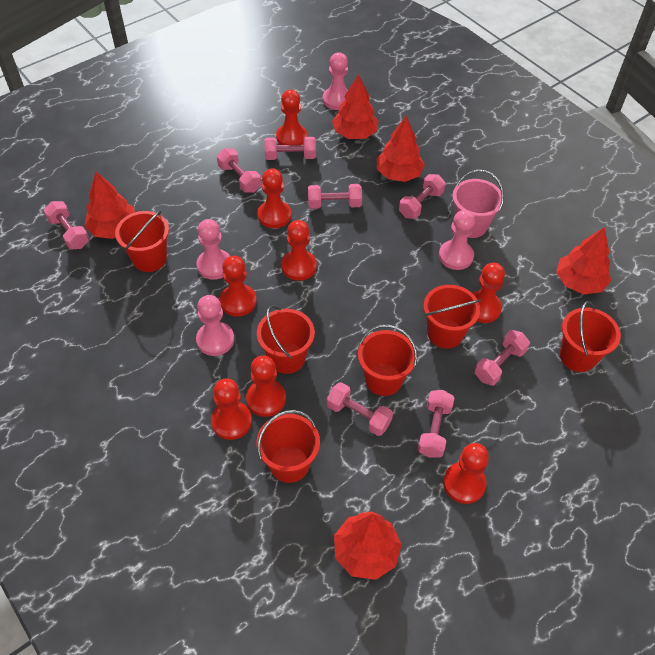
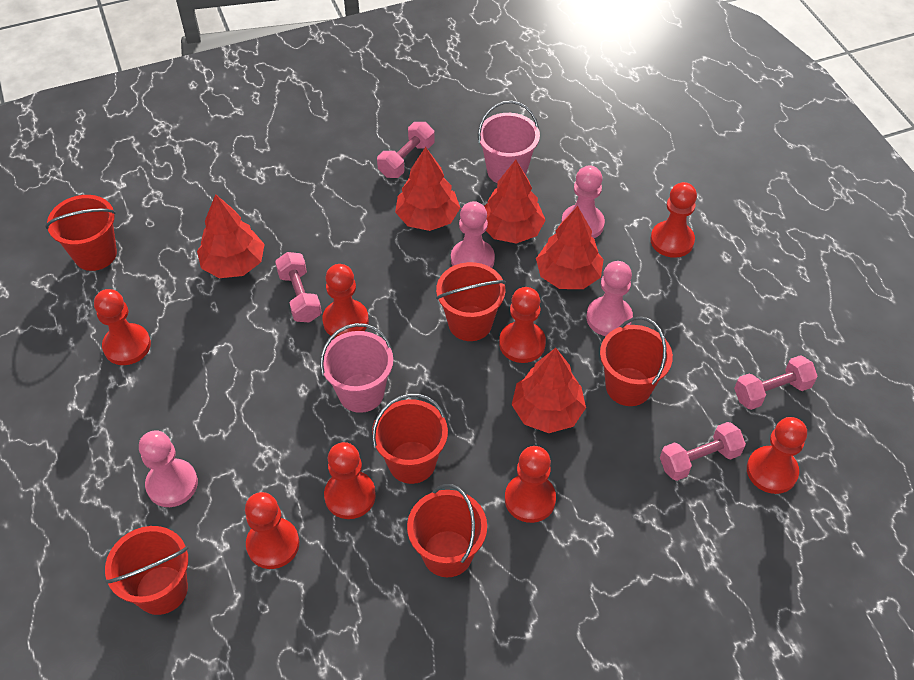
pink bucket: 1 -> 2
pink dumbbell: 8 -> 4

